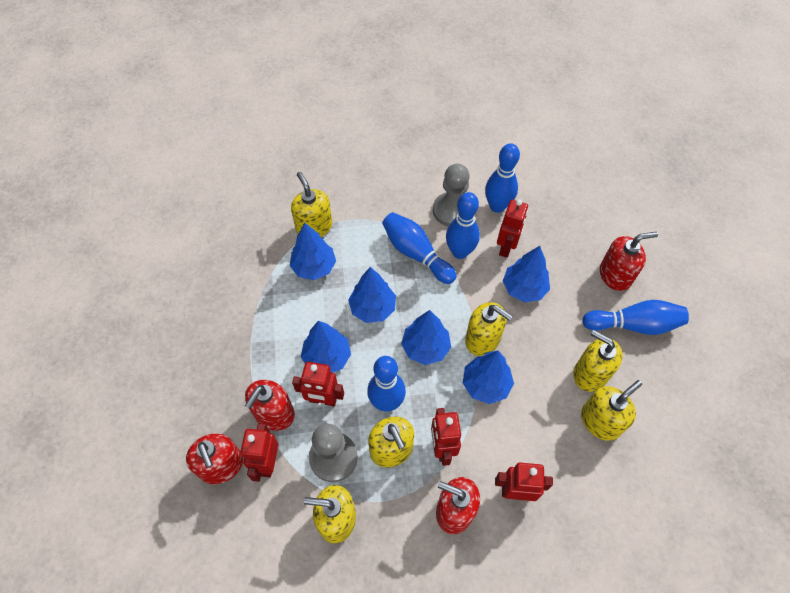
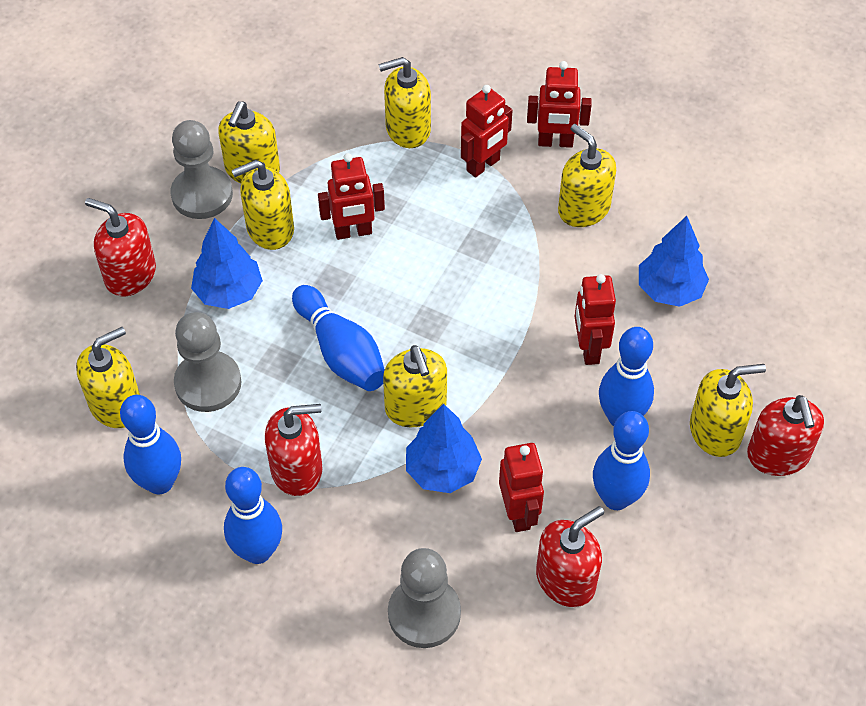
blue tree: 6 -> 3
grey pawn: 2 -> 3
yellow soap dispenser: 6 -> 7

